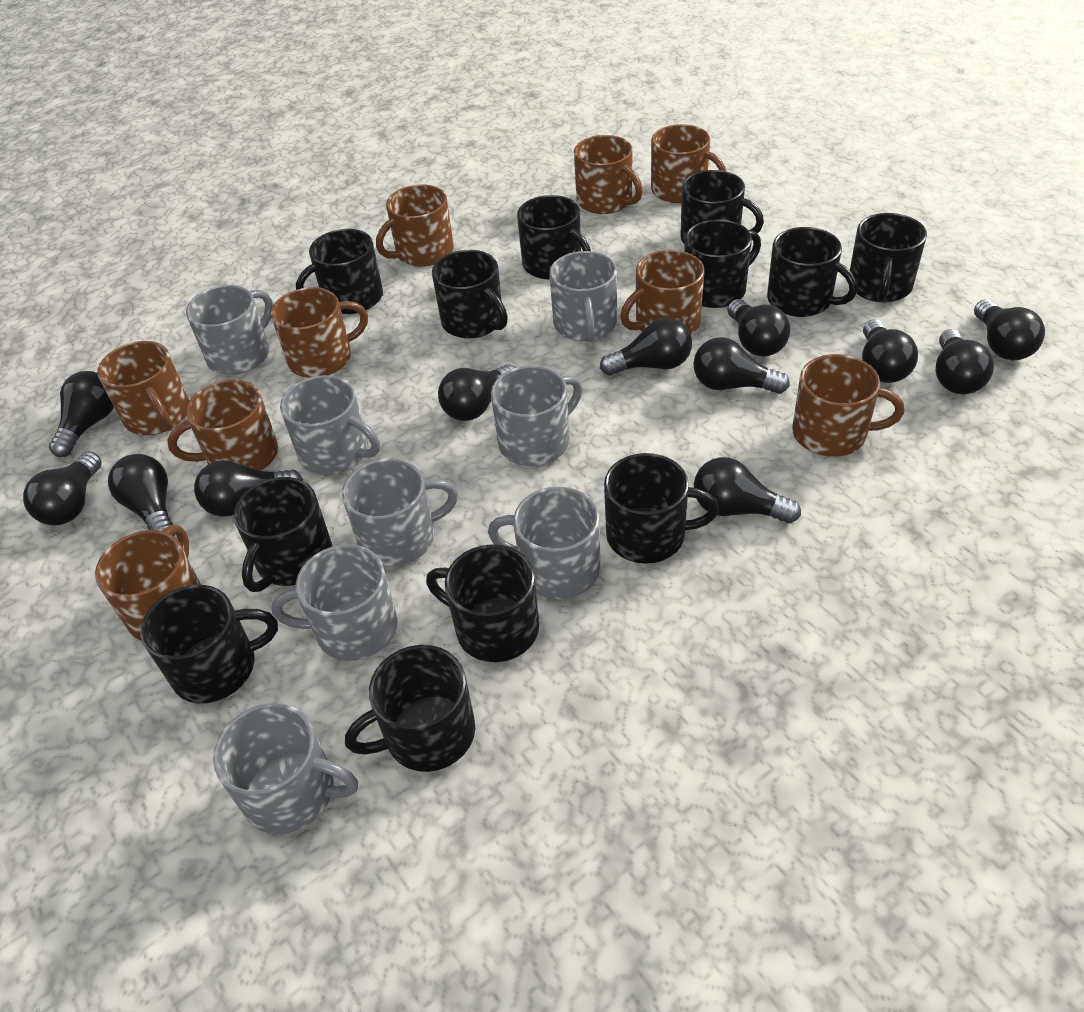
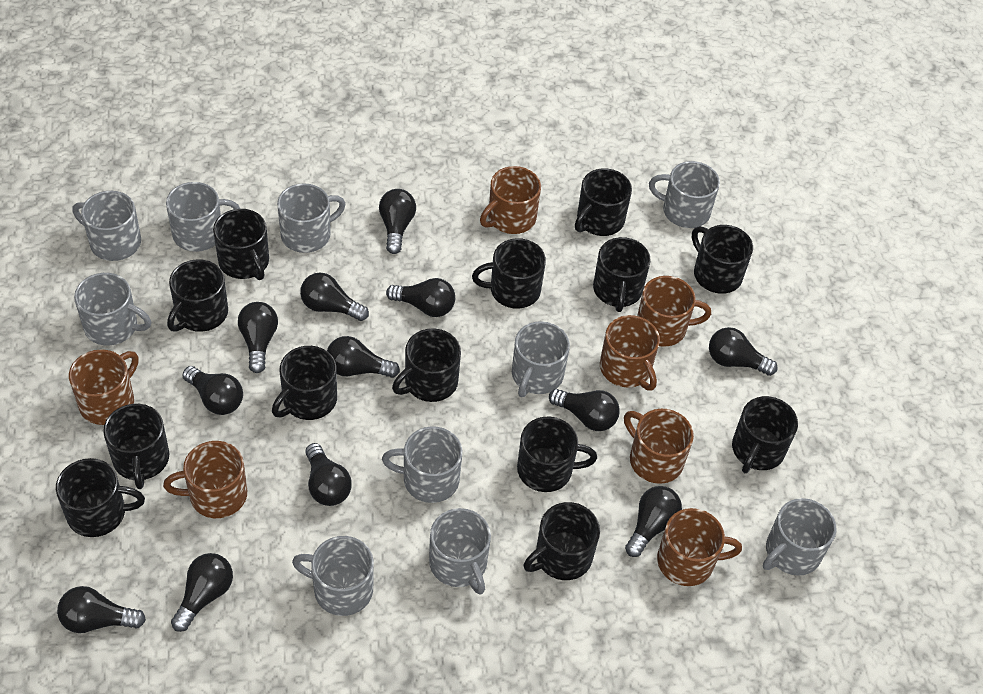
black mug: 12 -> 13
brown mug: 9 -> 7
grey mug: 8 -> 10

